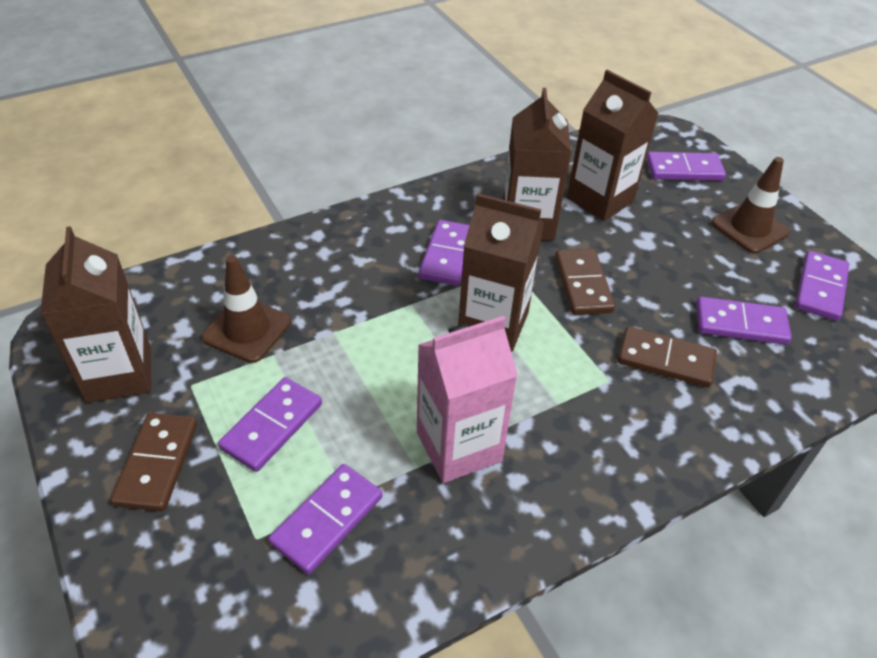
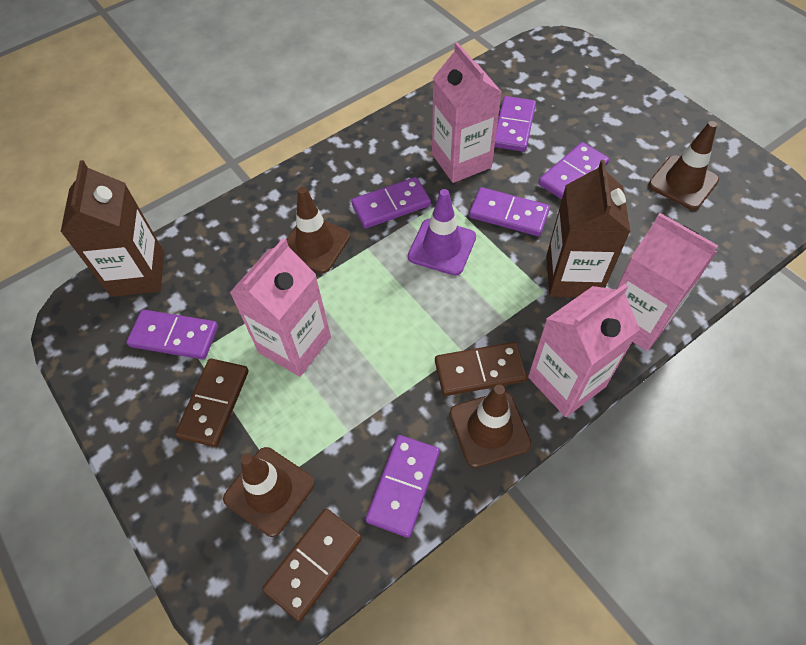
brown carton: 4 -> 2
brown traffic cone: 2 -> 4
pink carton: 1 -> 4
purple traffic cone: 0 -> 1

